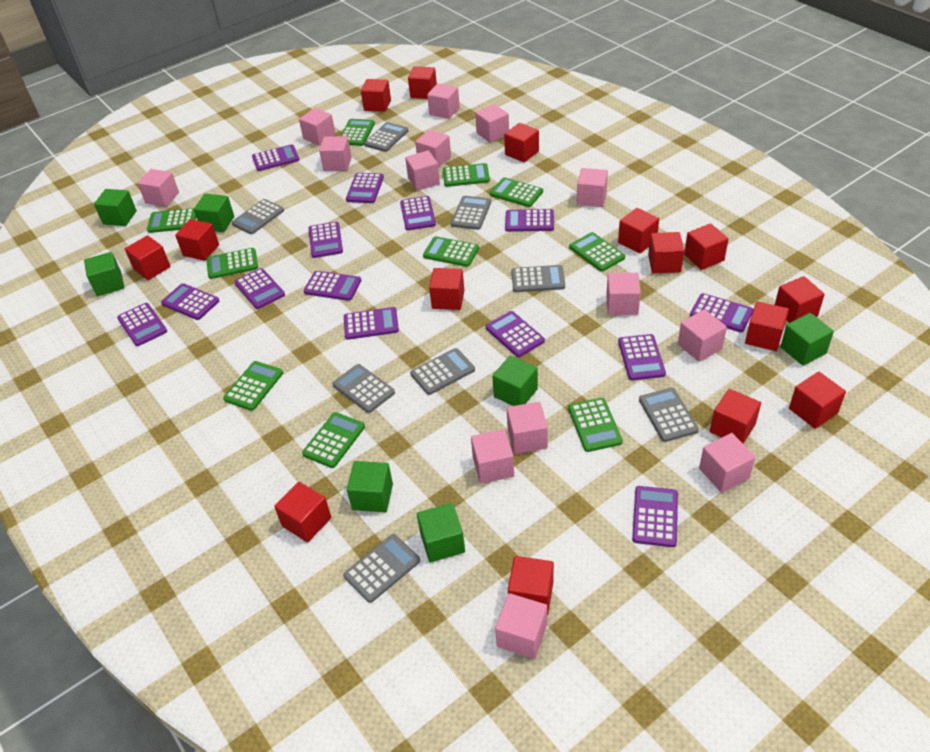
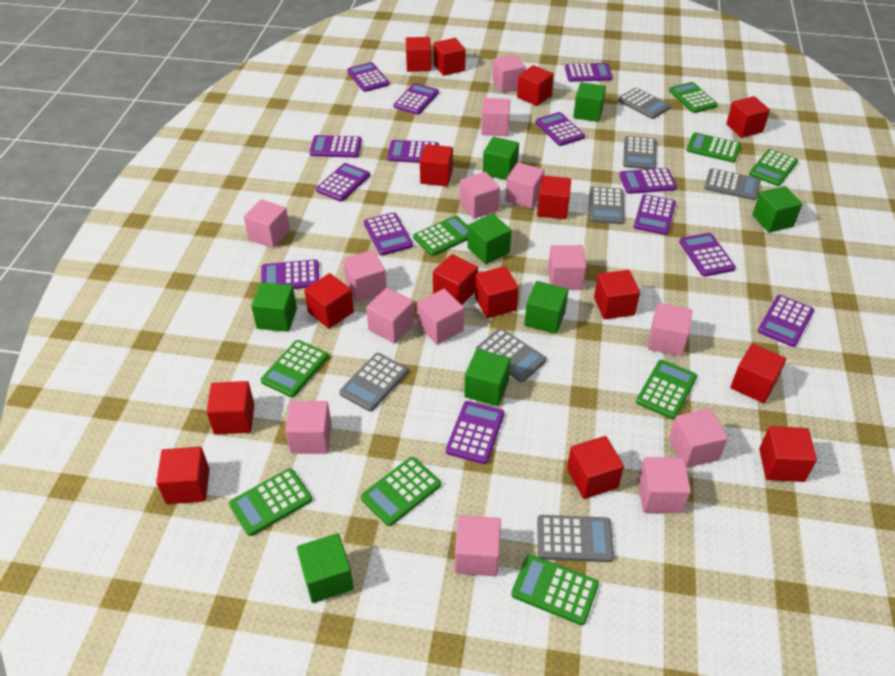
green calculator: 10 -> 9
green cube: 7 -> 8
grey calculator: 8 -> 7

